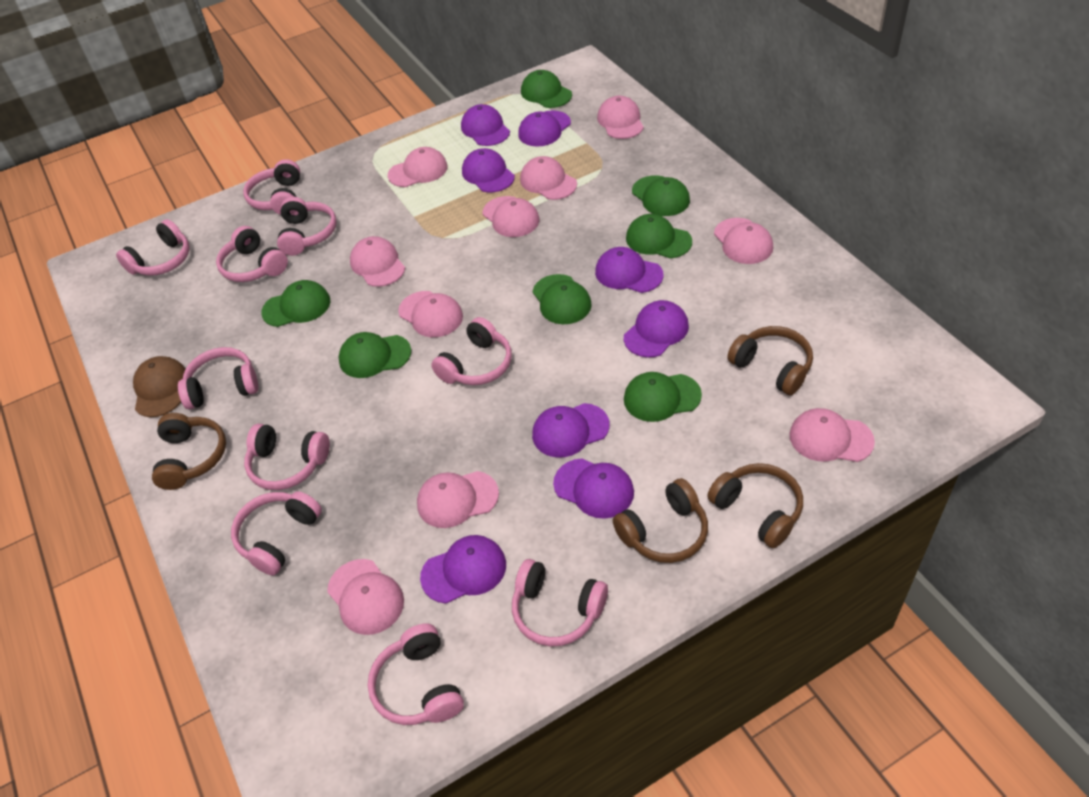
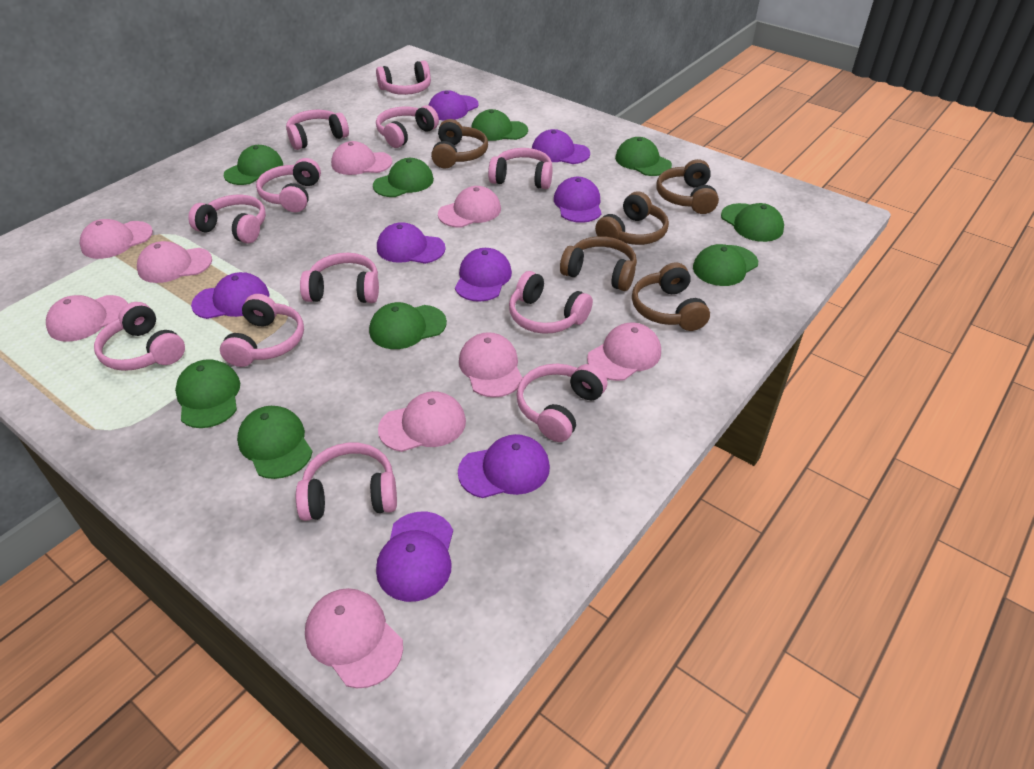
brown cap: 1 -> 0
brown headphones: 4 -> 5
green cap: 7 -> 9
pink cap: 10 -> 9
pink headphones: 10 -> 12

